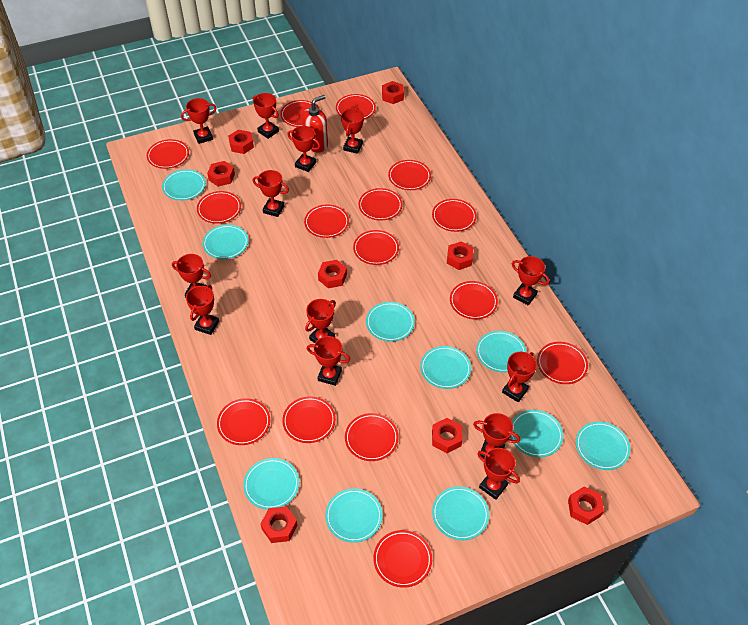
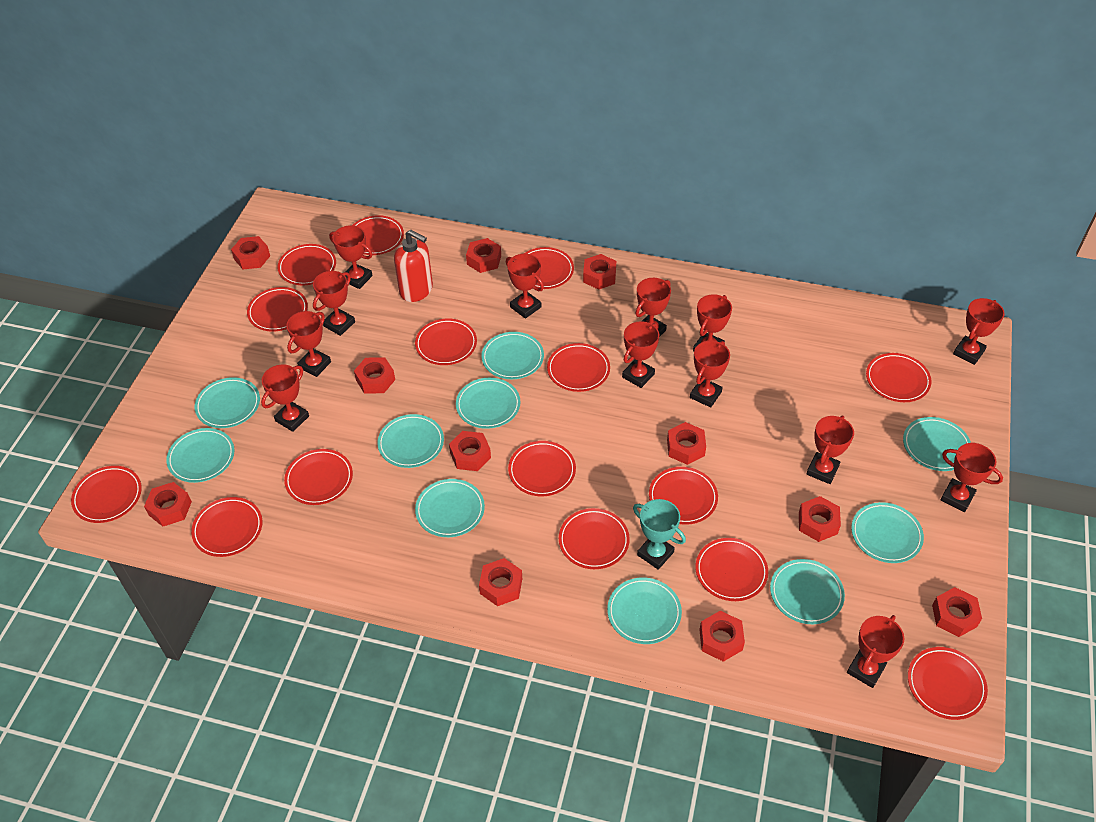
red nut: 8 -> 11
turquoise trophy: 0 -> 1

